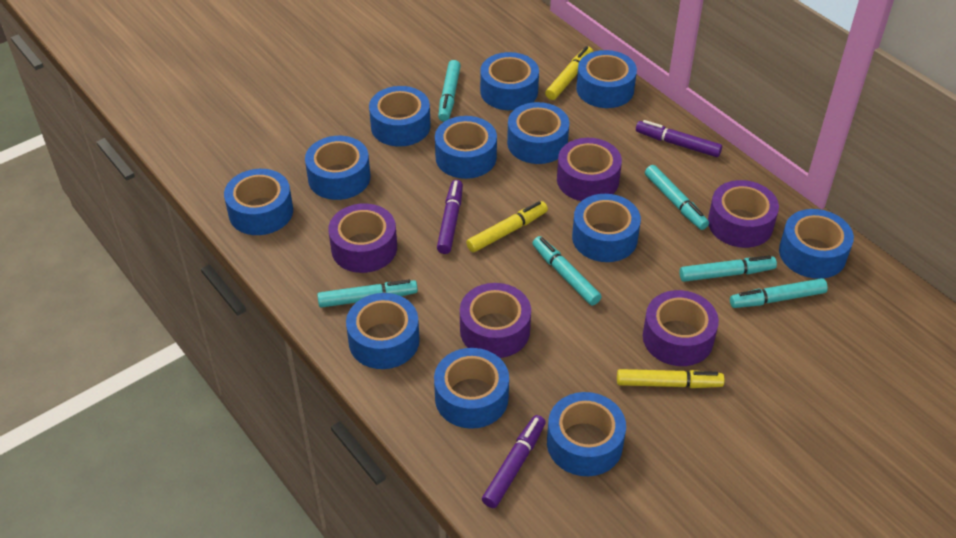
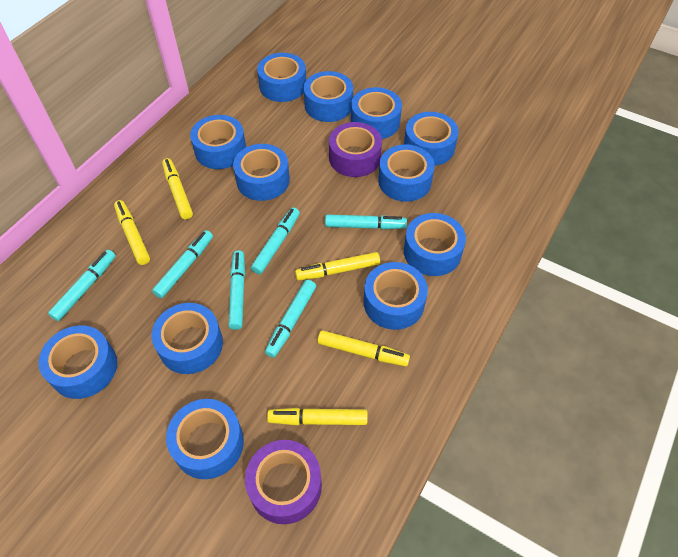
purple marker: 3 -> 0
purple tape: 5 -> 2
yellow marker: 3 -> 5

